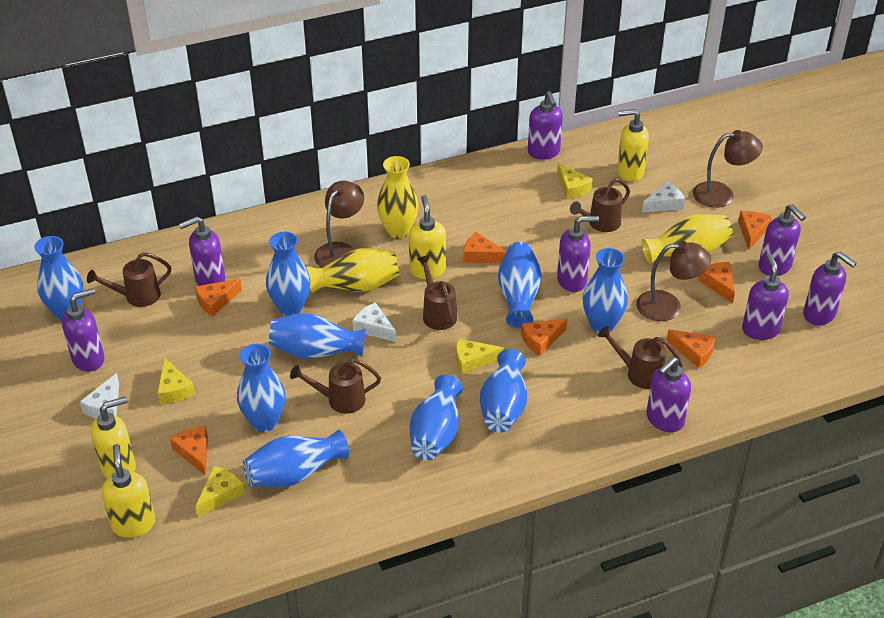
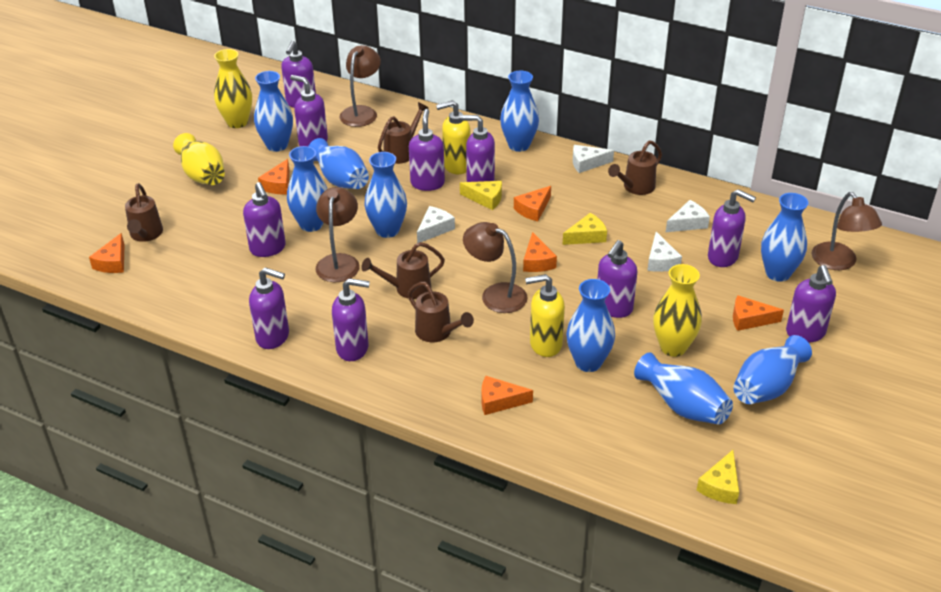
brown lamp: 3 -> 4
orange cheese: 7 -> 6
purple soap dispenser: 8 -> 10
white cheese: 3 -> 4
yellow cheese: 4 -> 3
yellow soap dispenser: 4 -> 2

